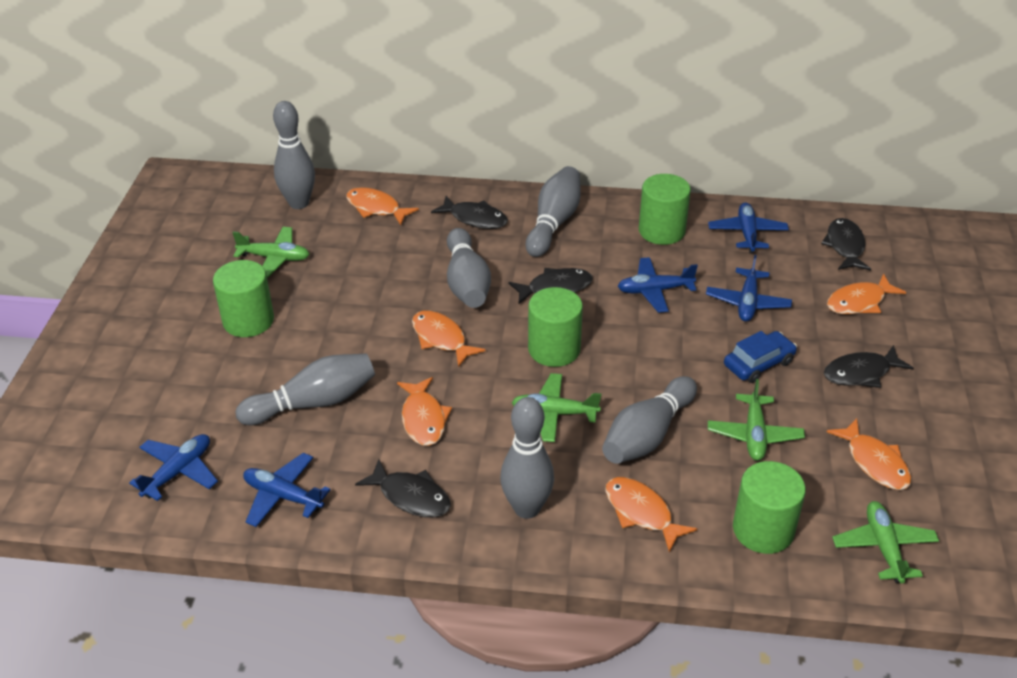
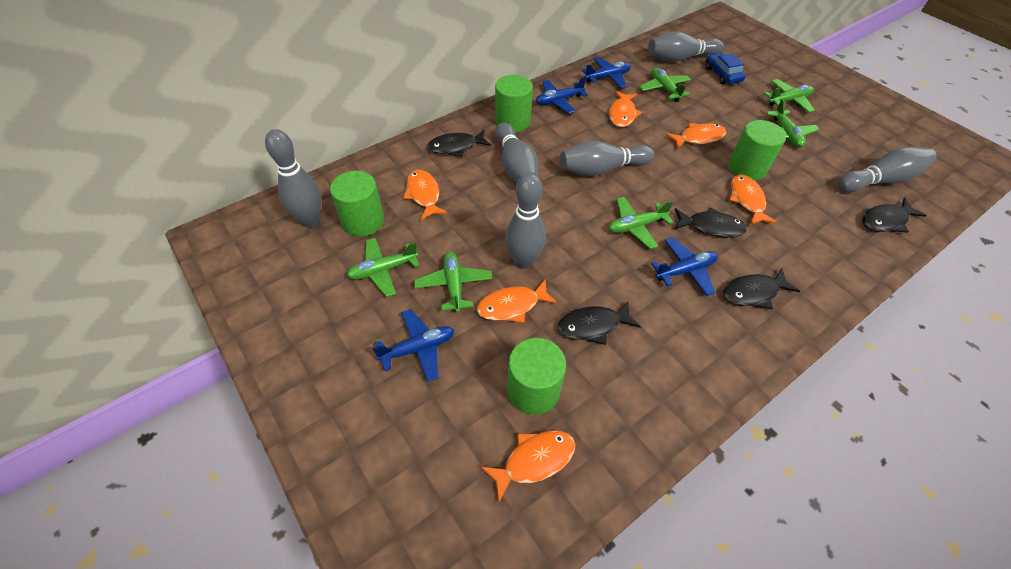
blue plane: 5 -> 4
green plane: 4 -> 6

